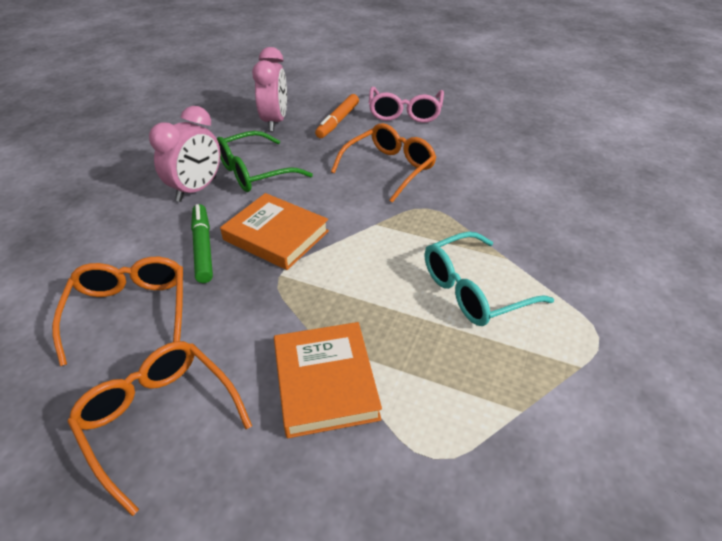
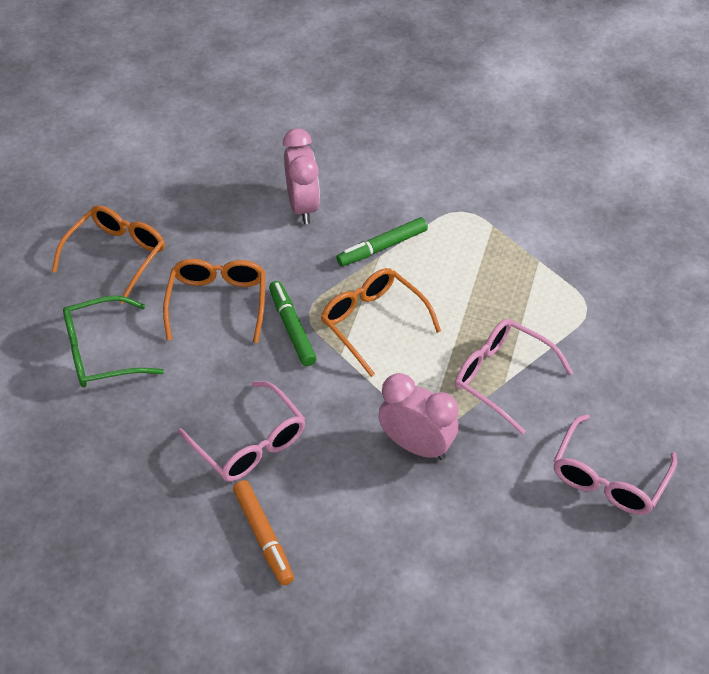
green marker: 1 -> 2
orange book: 2 -> 0
pink glasses: 1 -> 3
turquoise glasses: 1 -> 0

